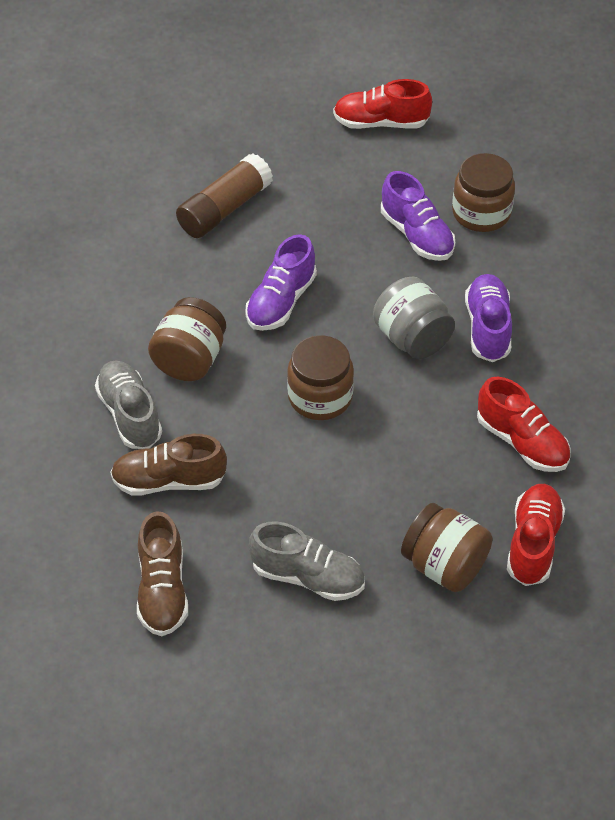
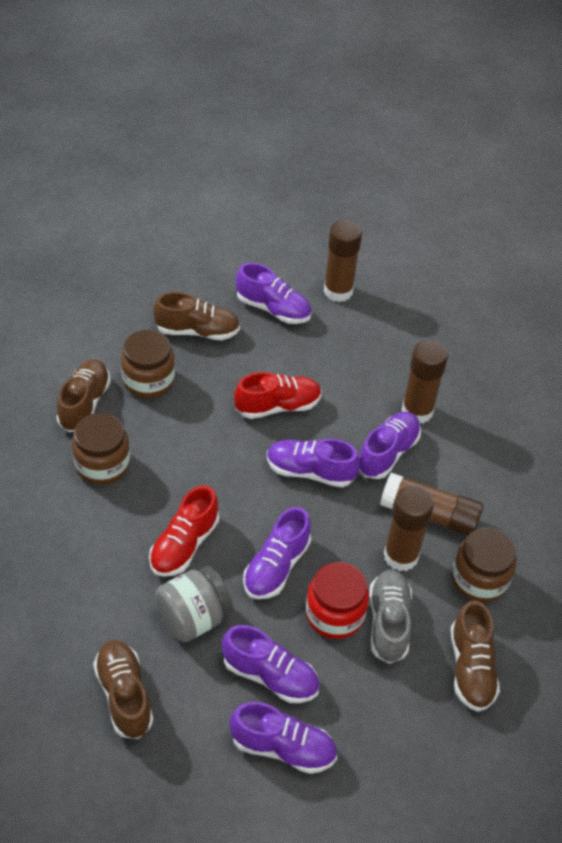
brown glue stick: 1 -> 4
brown jar: 4 -> 3
brown shoe: 2 -> 4
grey shoe: 2 -> 1
purple shoe: 3 -> 6
red jar: 0 -> 1
red shoe: 3 -> 2

